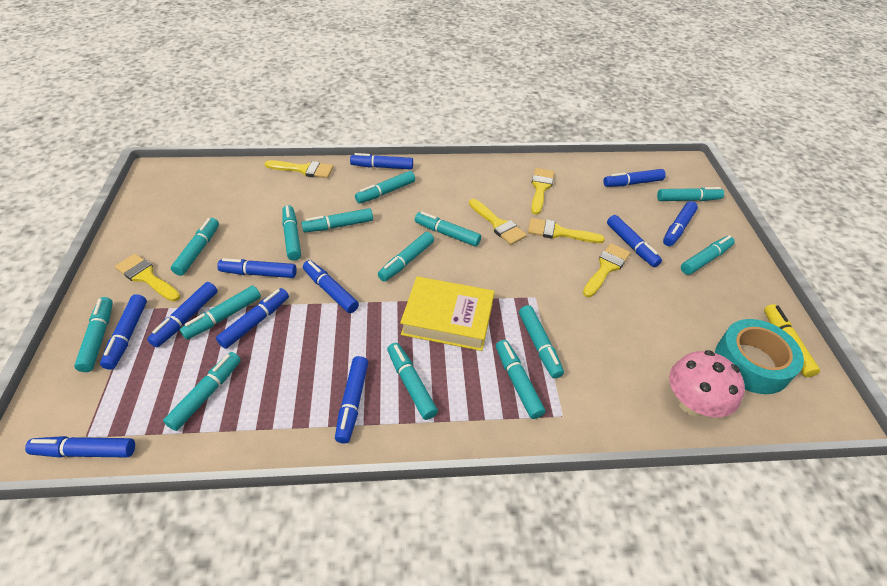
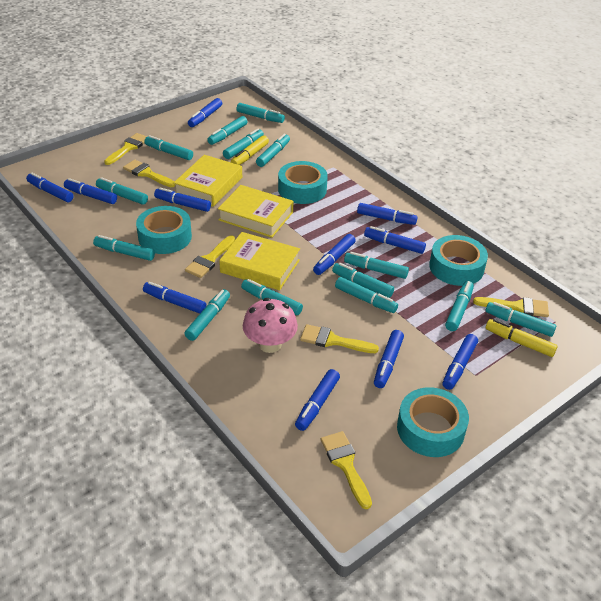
turquoise tape: 1 -> 4
yellow book: 1 -> 3
yellow marker: 1 -> 2

